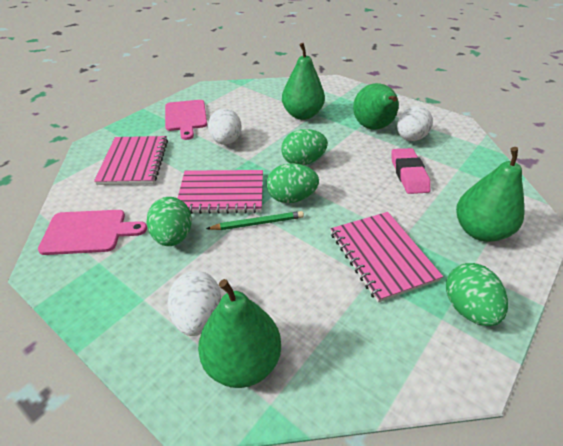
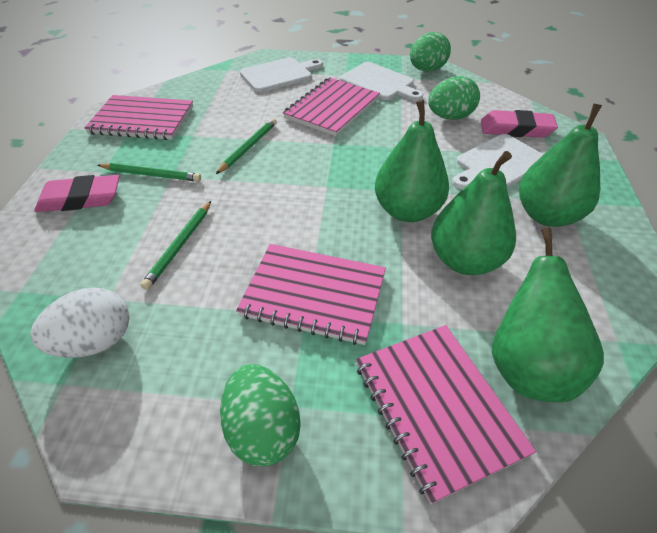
green egg: 4 -> 3
green pencil: 1 -> 3
pink cutting board: 2 -> 0
pink eraser: 1 -> 2
pink notebook: 3 -> 4
white cutting board: 0 -> 3
white egg: 3 -> 1

